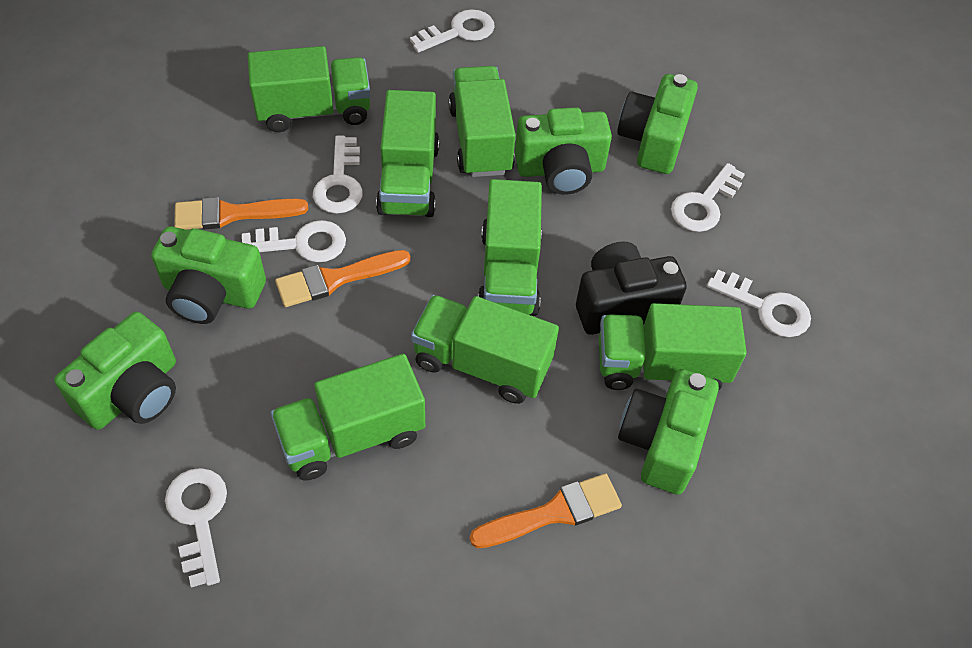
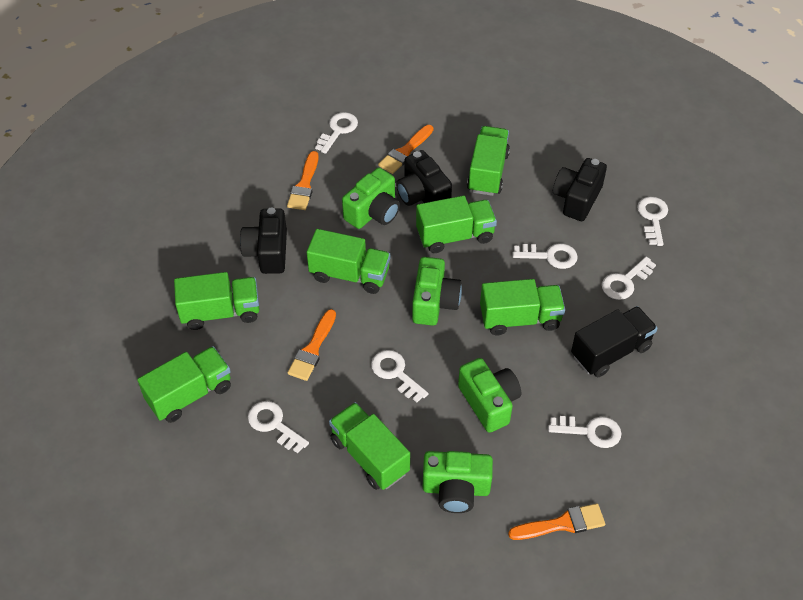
black camera: 1 -> 3
black truck: 0 -> 1
green camera: 5 -> 4
orange brush: 3 -> 4
white key: 6 -> 7

